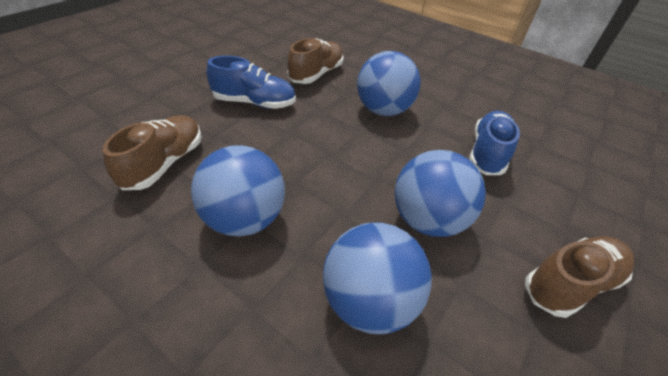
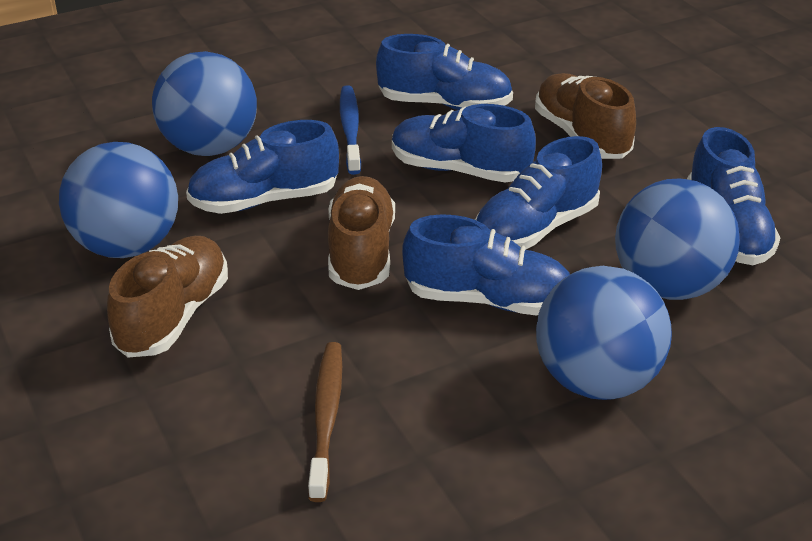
blue shoe: 2 -> 6
blue toothbrush: 0 -> 1
brown toothbrush: 0 -> 1

